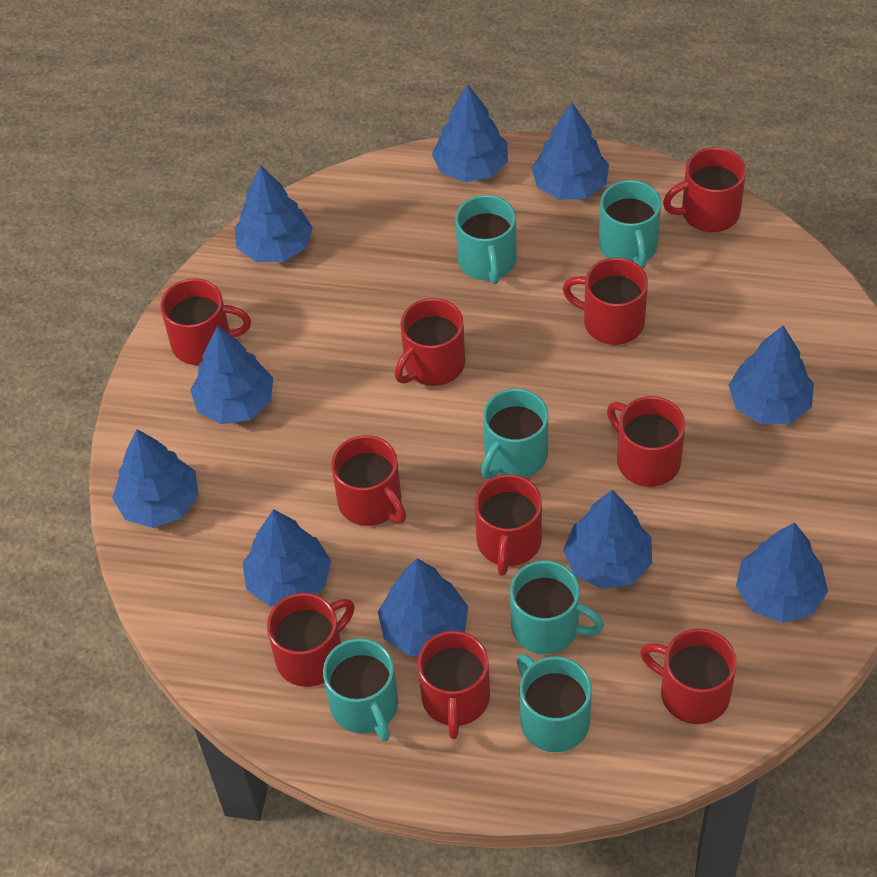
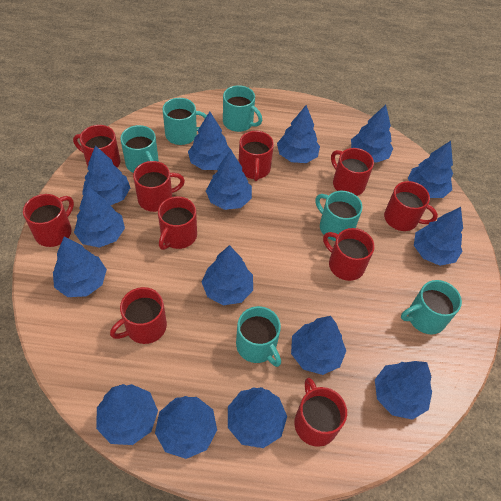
blue tree: 10 -> 15

